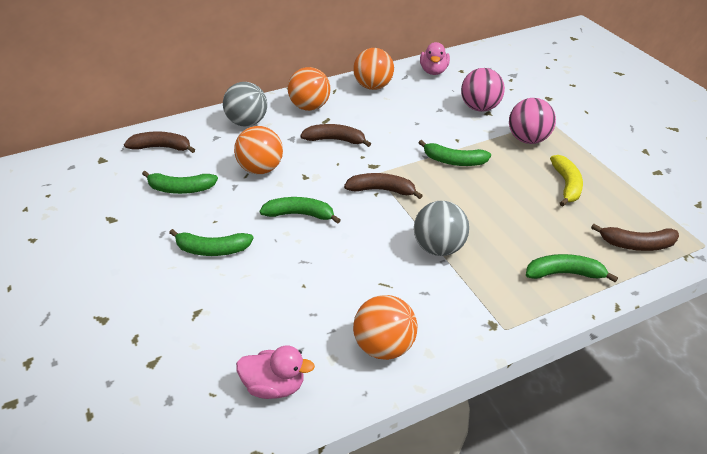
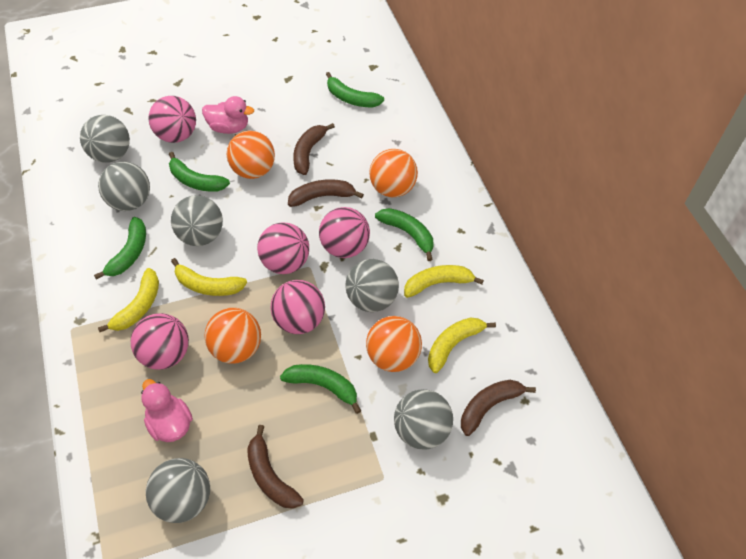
grey ball: 2 -> 6
pink ball: 2 -> 5
yellow banana: 1 -> 4

